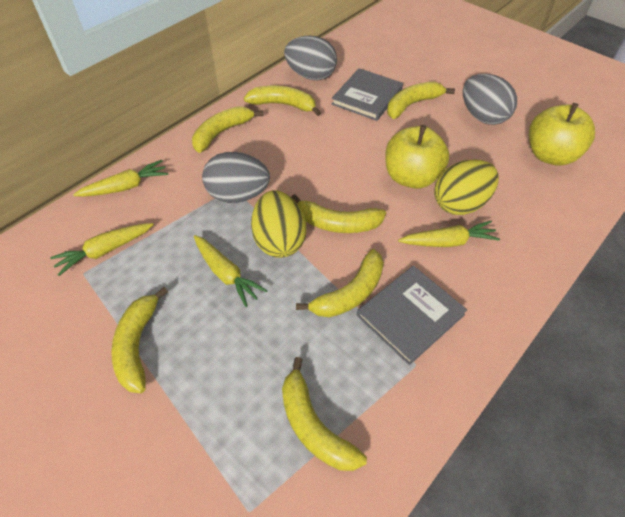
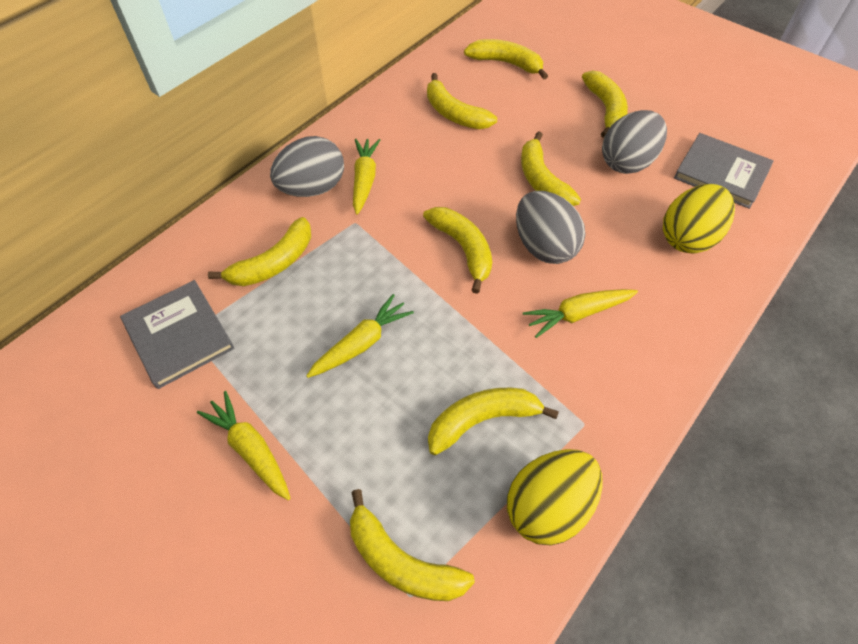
yellow apple: 2 -> 0
yellow banana: 7 -> 8

